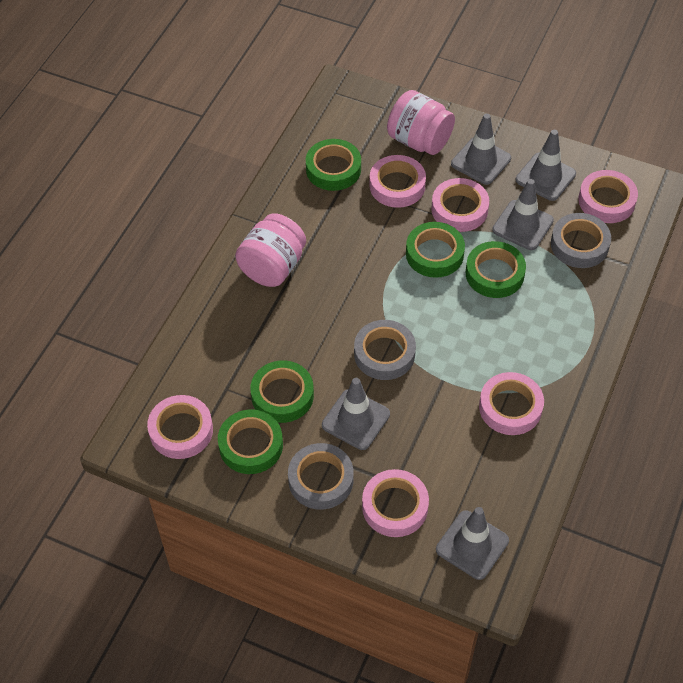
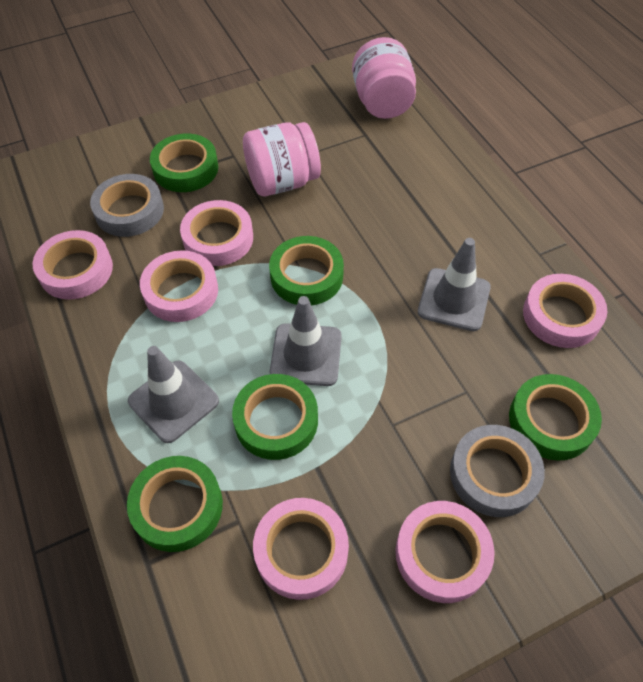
grey tape: 3 -> 2
grey traffic cone: 5 -> 3

